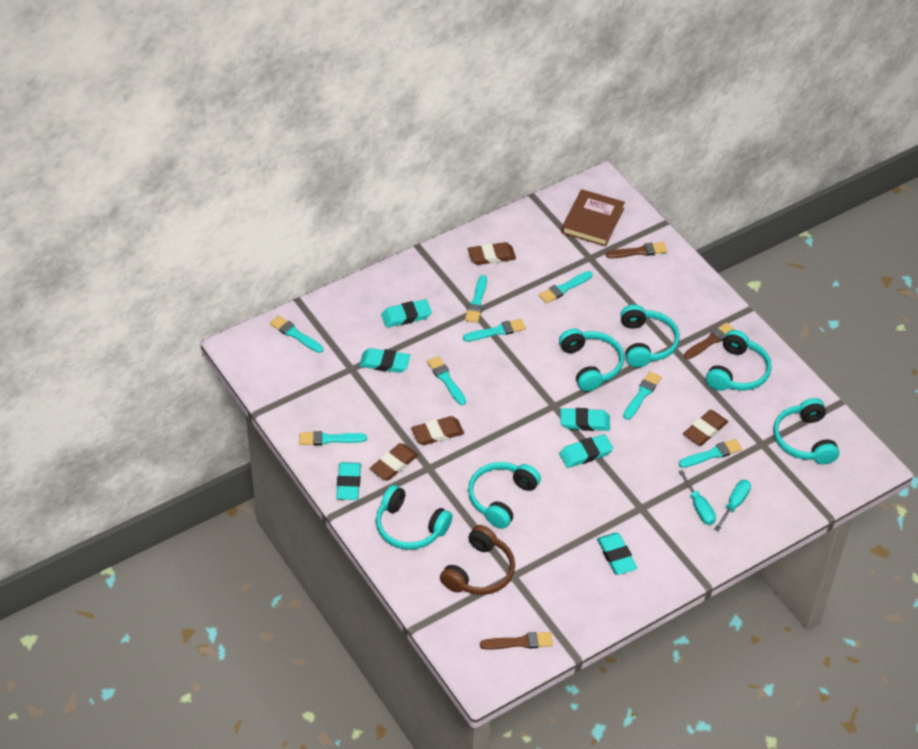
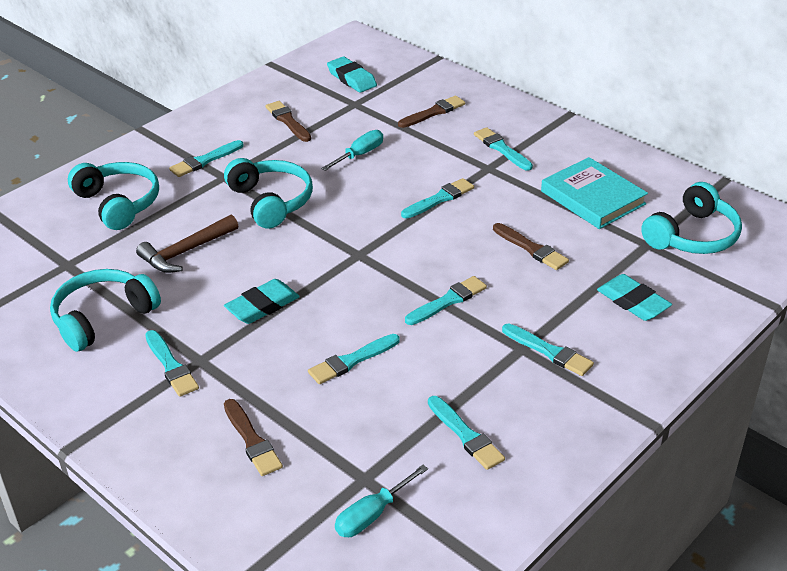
brown book: 1 -> 0
brown brush: 3 -> 4
brown eraser: 4 -> 0
brown hammer: 0 -> 1
brown headphones: 1 -> 0
turquoise book: 0 -> 1
turquoise eraser: 6 -> 3
turquoise headphones: 6 -> 4

